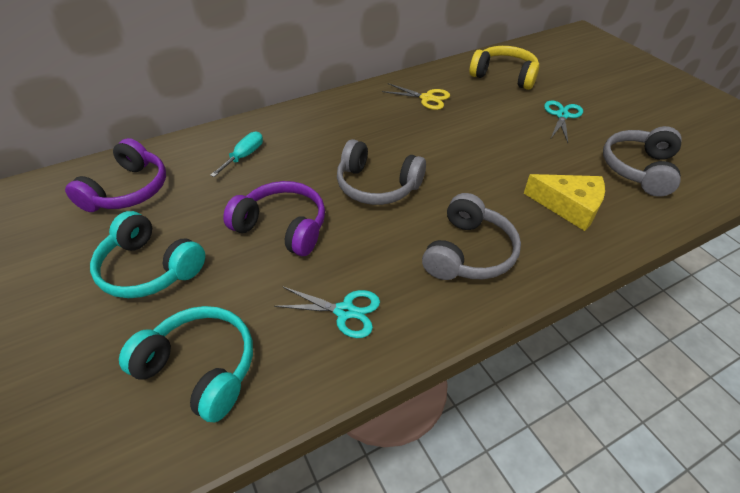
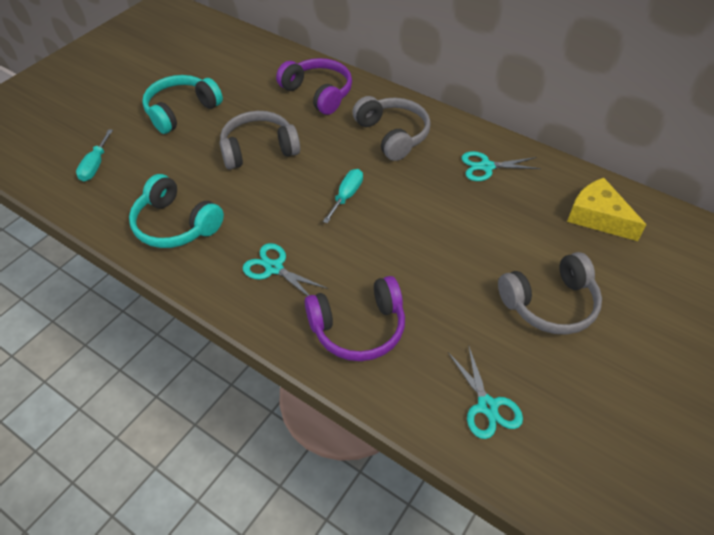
turquoise scissors: 2 -> 3
turquoise screwdriver: 1 -> 2
yellow headphones: 1 -> 0
yellow scissors: 1 -> 0

